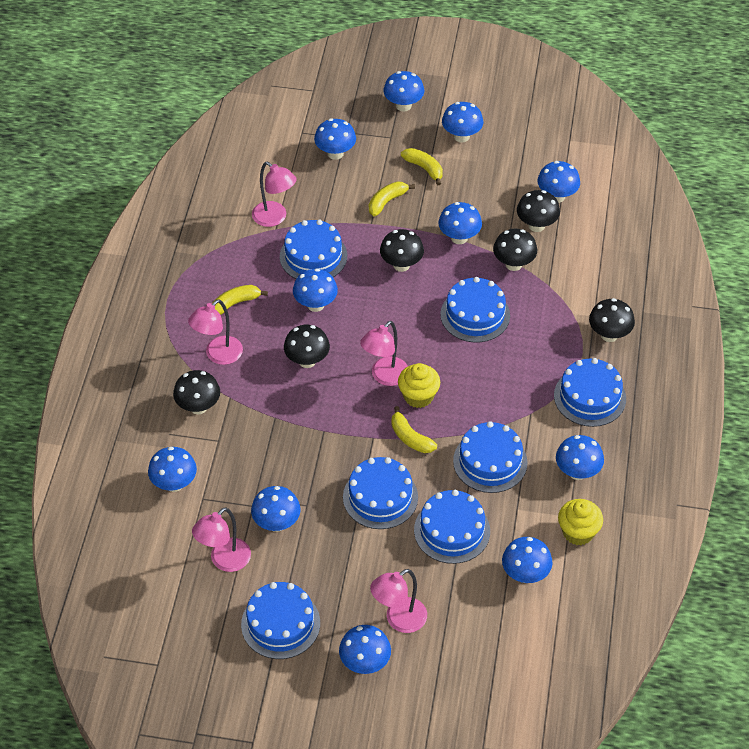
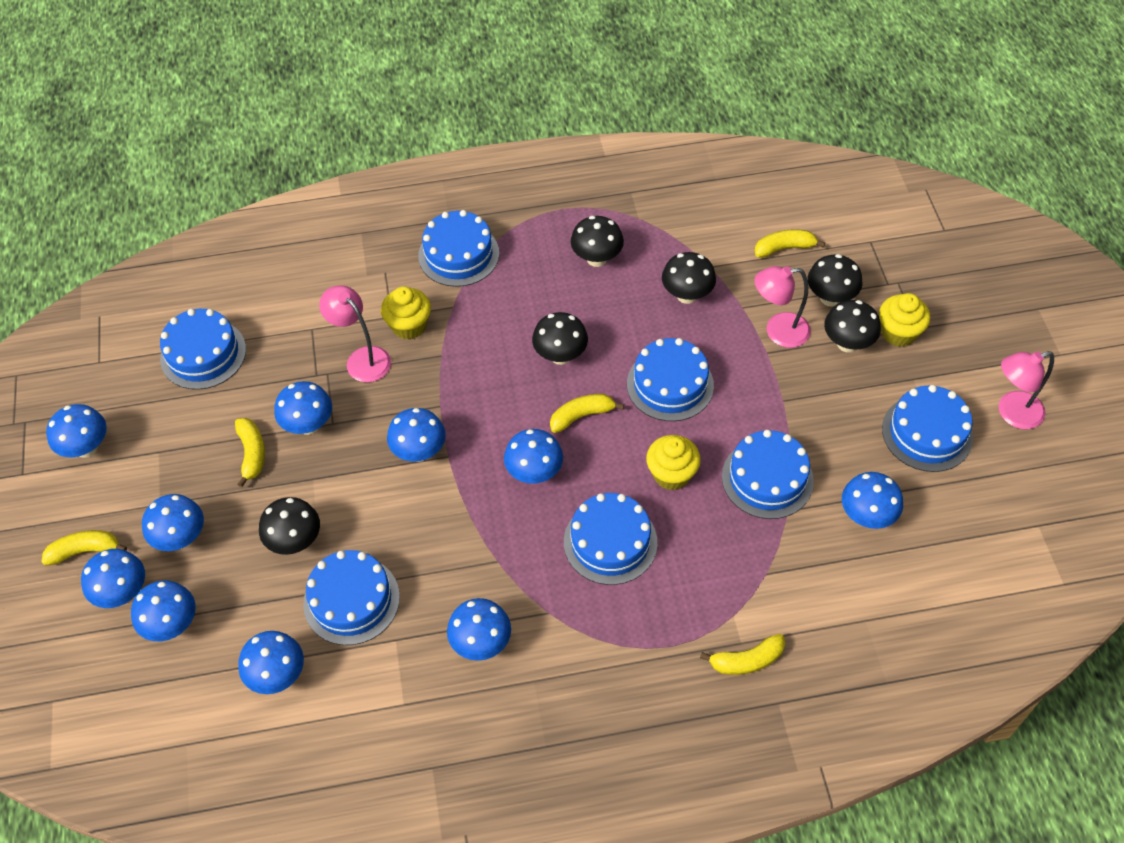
blue mushroom: 11 -> 10
pink lamp: 5 -> 3
yellow banana: 4 -> 5
yellow cupcake: 2 -> 3

